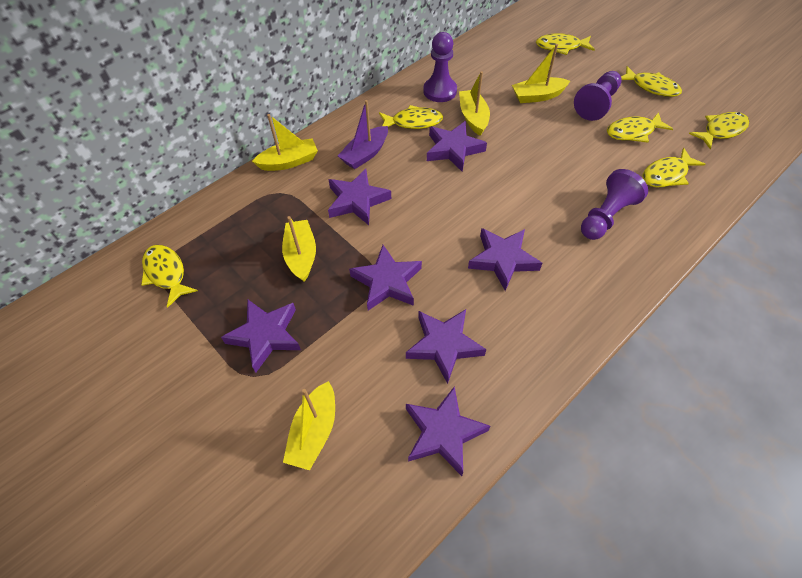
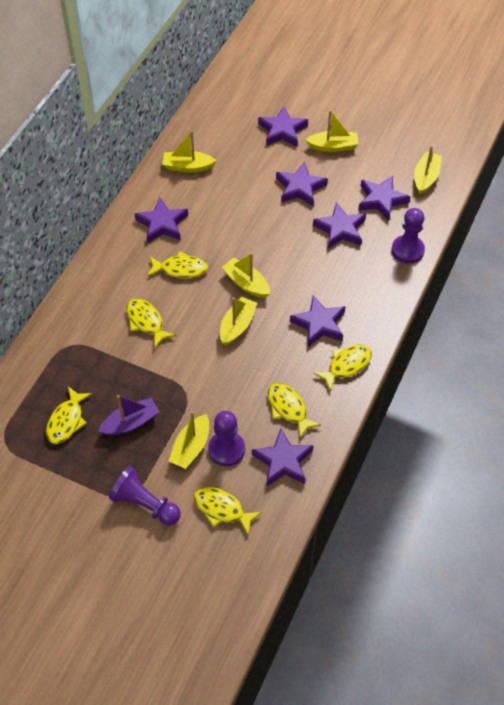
yellow boat: 5 -> 6
yellow fish: 7 -> 6

